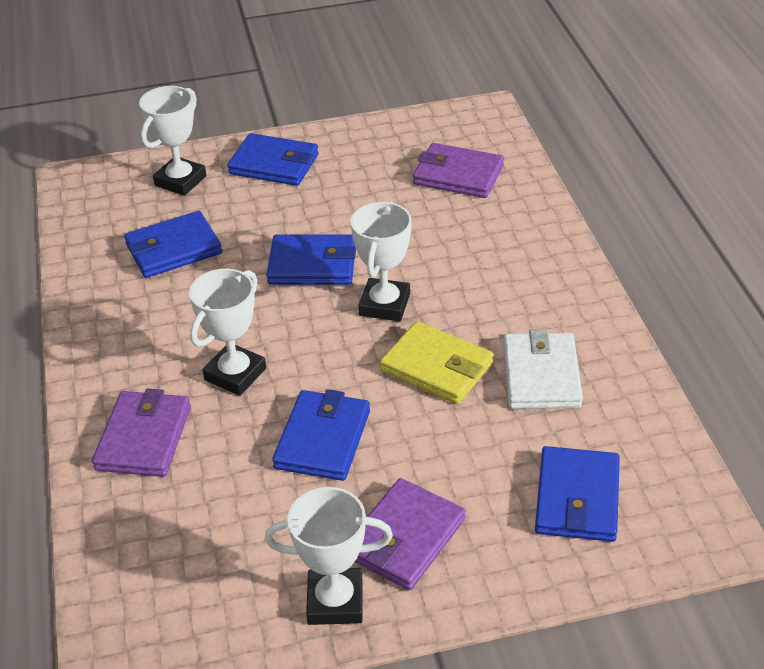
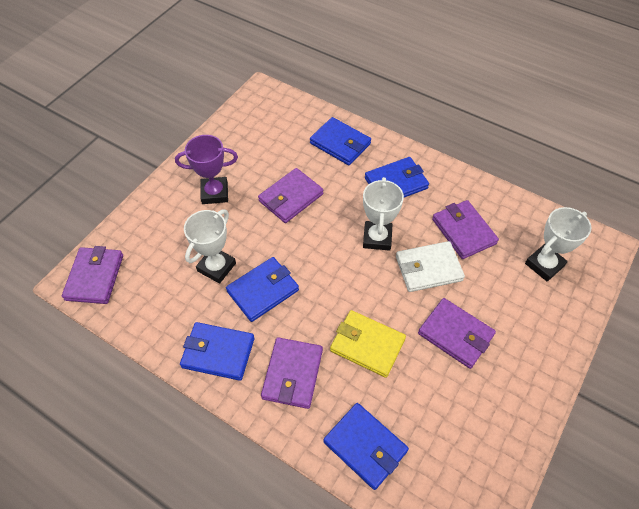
purple trophy: 0 -> 1
purple wallet: 3 -> 5
white trophy: 4 -> 3

